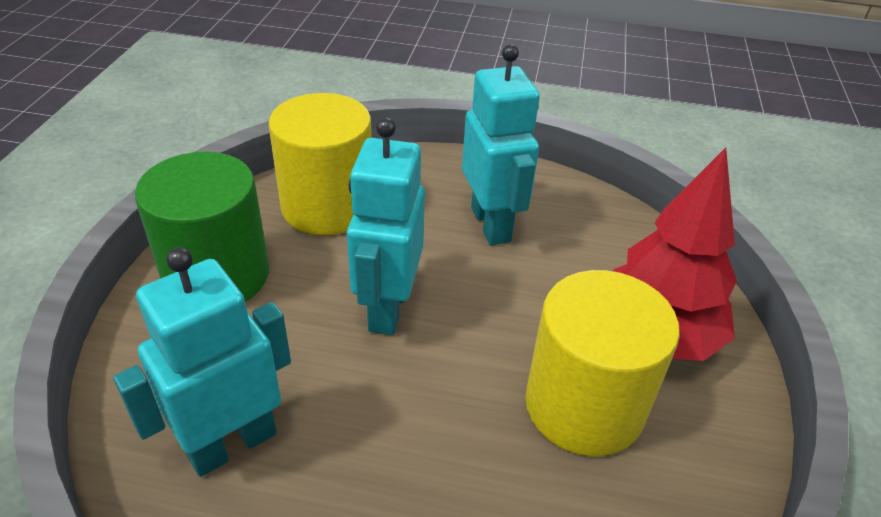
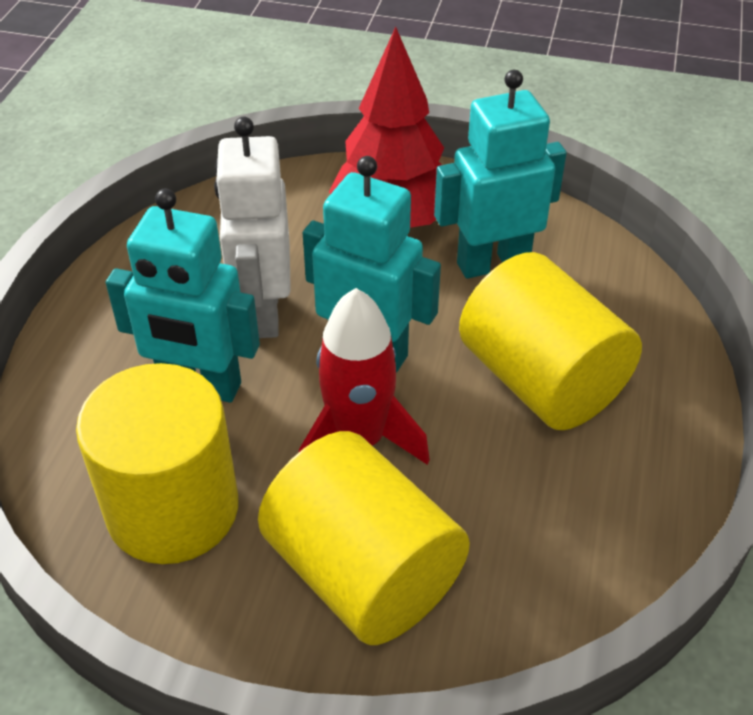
green cylinder: 1 -> 0
red rocket: 0 -> 1
white robot: 0 -> 1
yellow cylinder: 2 -> 3

